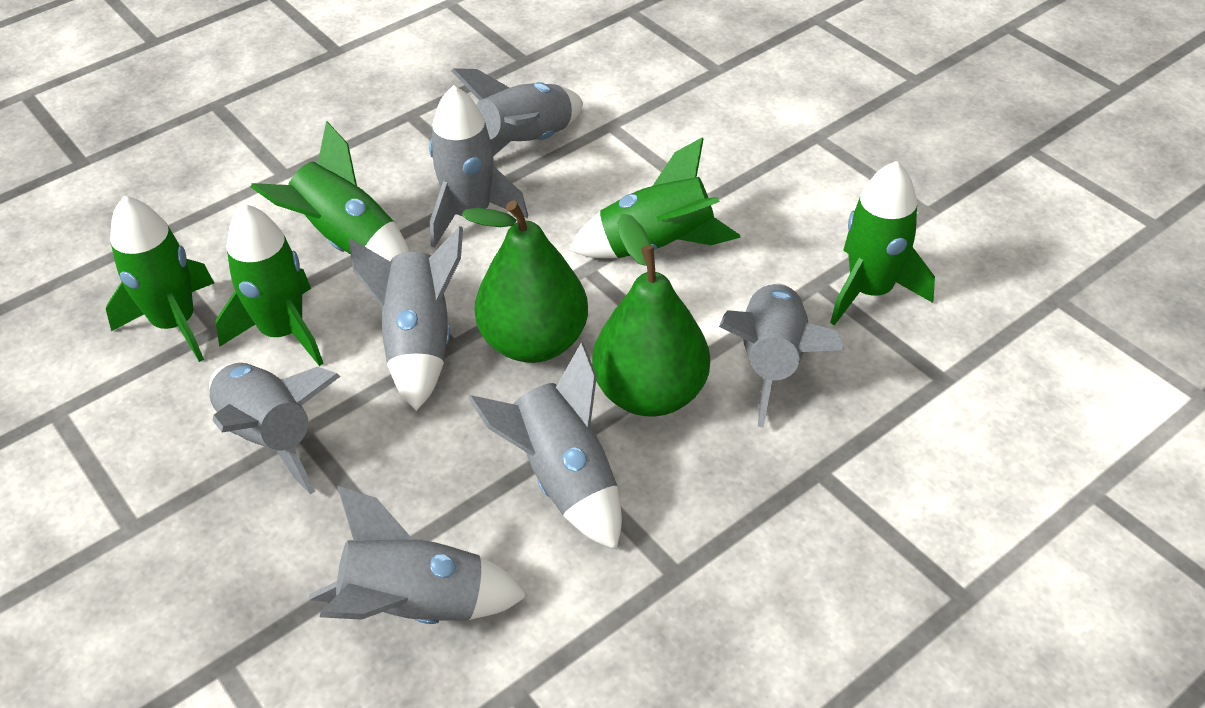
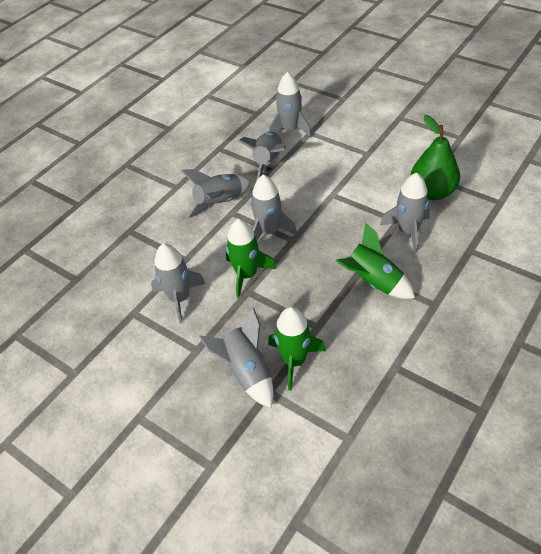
green pear: 2 -> 1
green rocket: 5 -> 3

